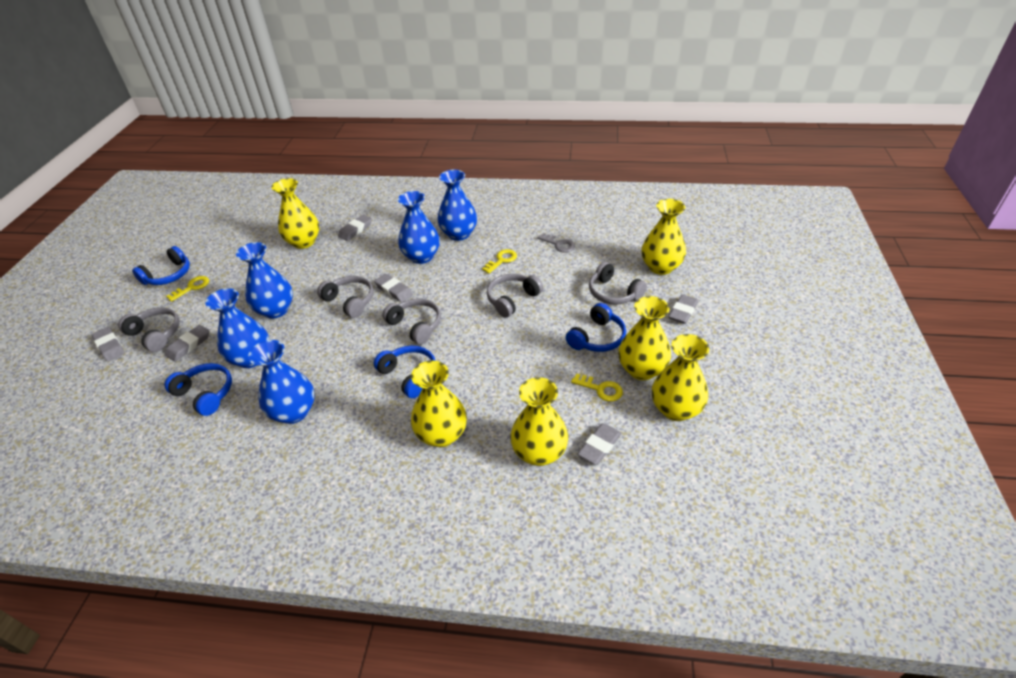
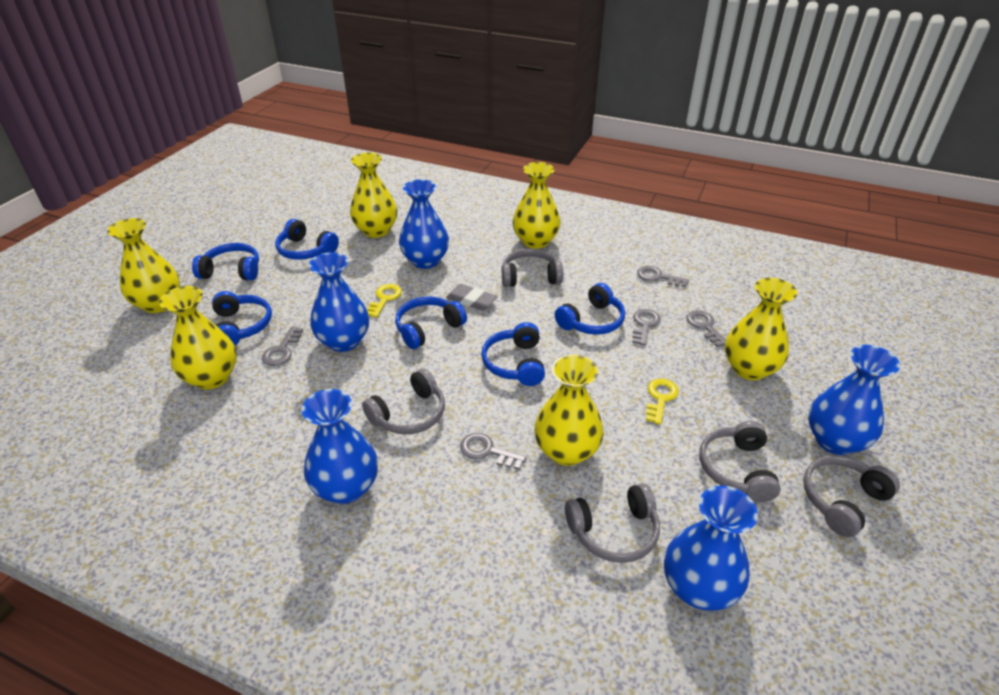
blue headphones: 4 -> 6
grey eraser: 6 -> 1
grey key: 1 -> 5
yellow key: 3 -> 2

